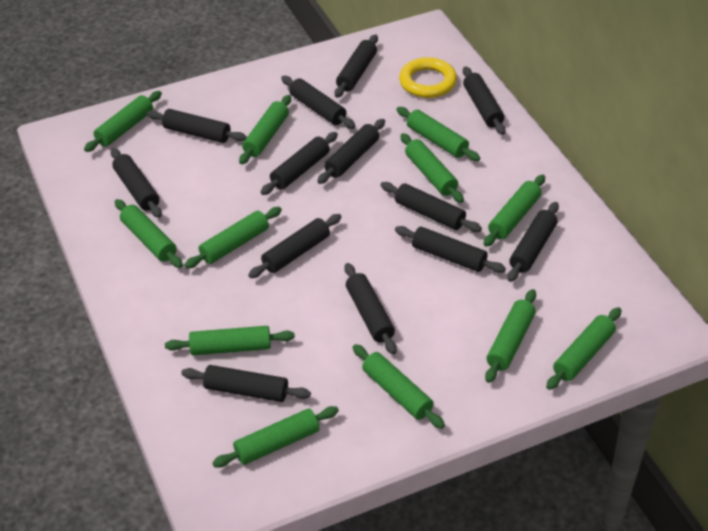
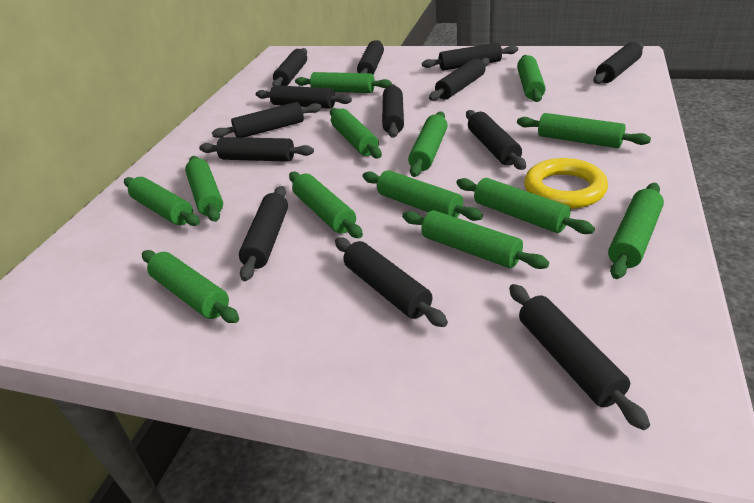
green rolling pin: 12 -> 13

